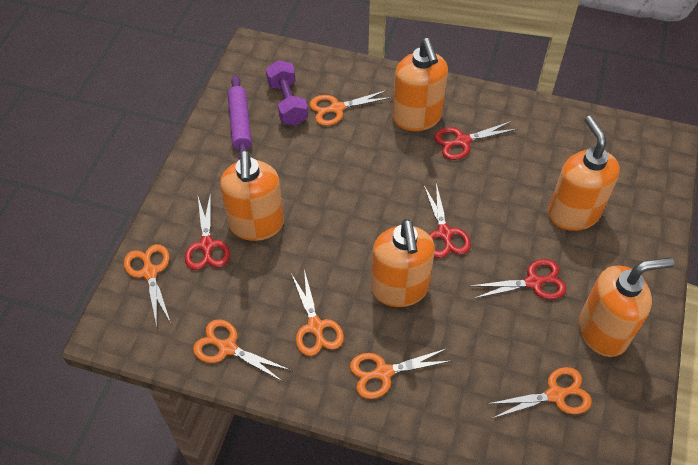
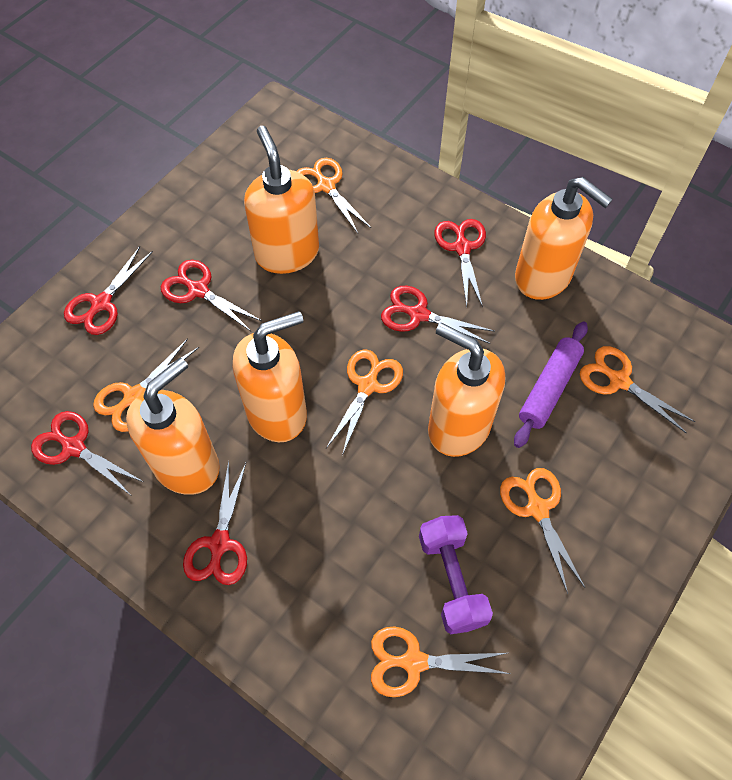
red scissors: 4 -> 6

